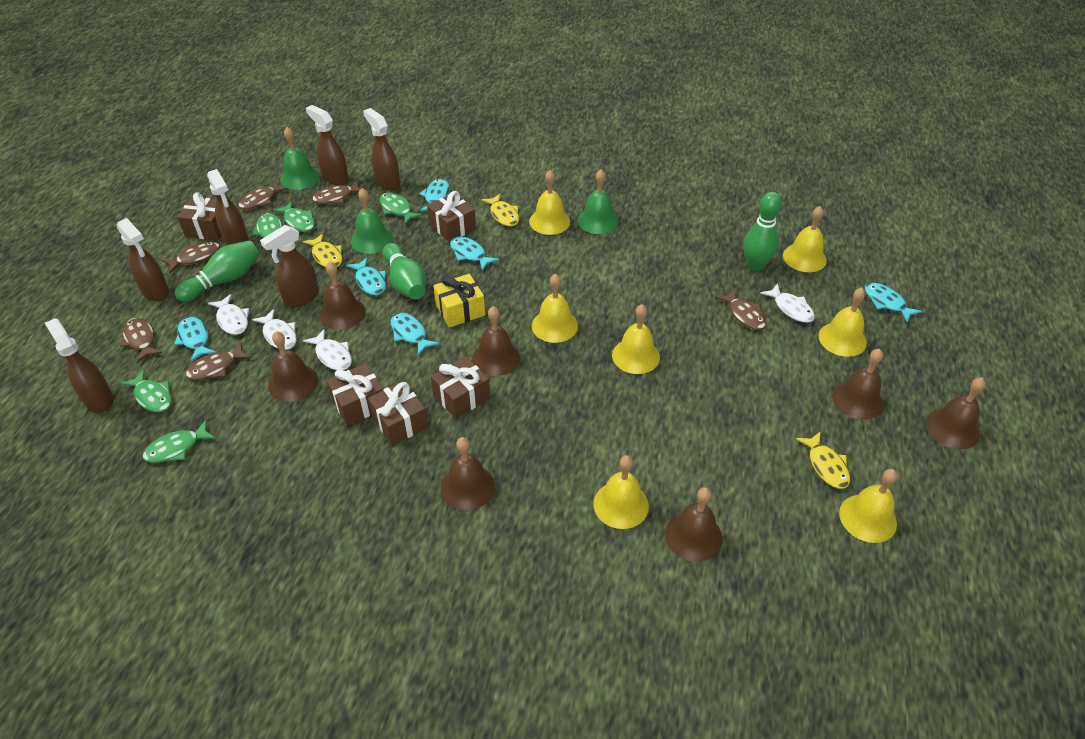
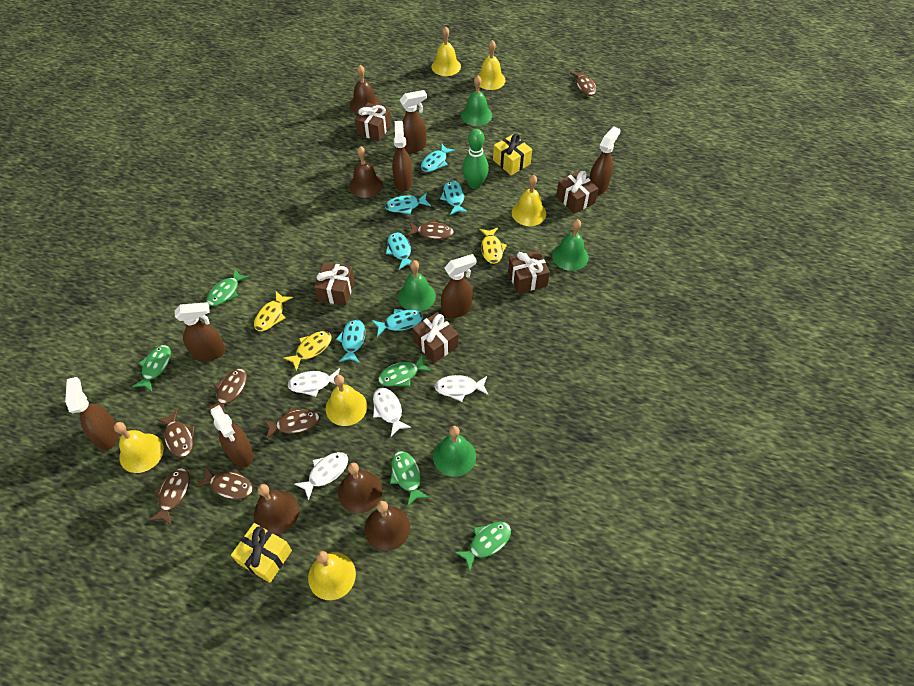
brown bell: 7 -> 5
brown fish: 6 -> 7
brown spray bottle: 6 -> 7
green bell: 3 -> 4
green bowling pin: 3 -> 1
yellow bell: 7 -> 6
yellow gift: 1 -> 2

